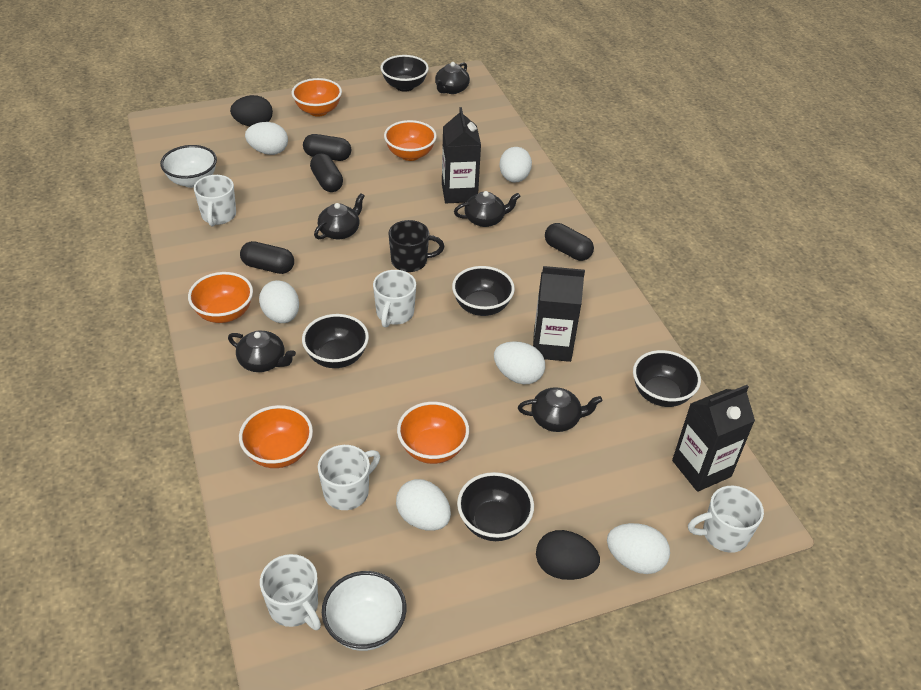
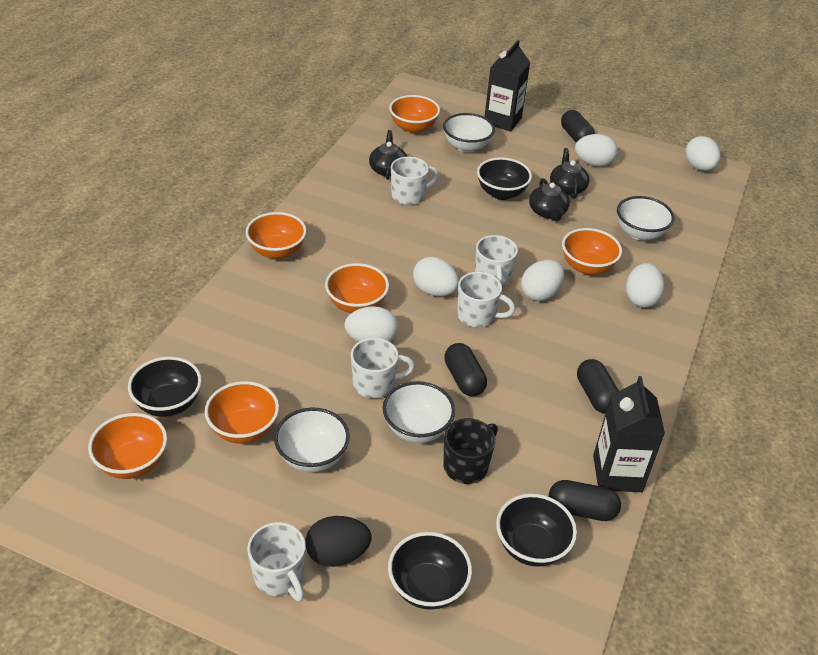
black bowl: 5 -> 4
black carton: 3 -> 2
black egg: 2 -> 1
black teapot: 5 -> 3
orange bowl: 5 -> 6
white bowl: 2 -> 4

